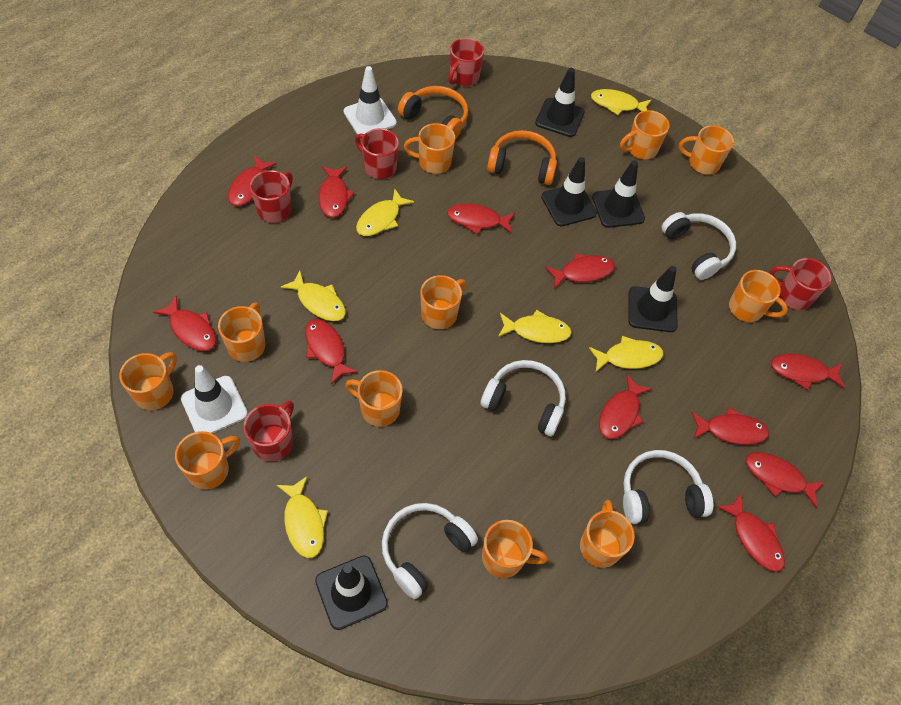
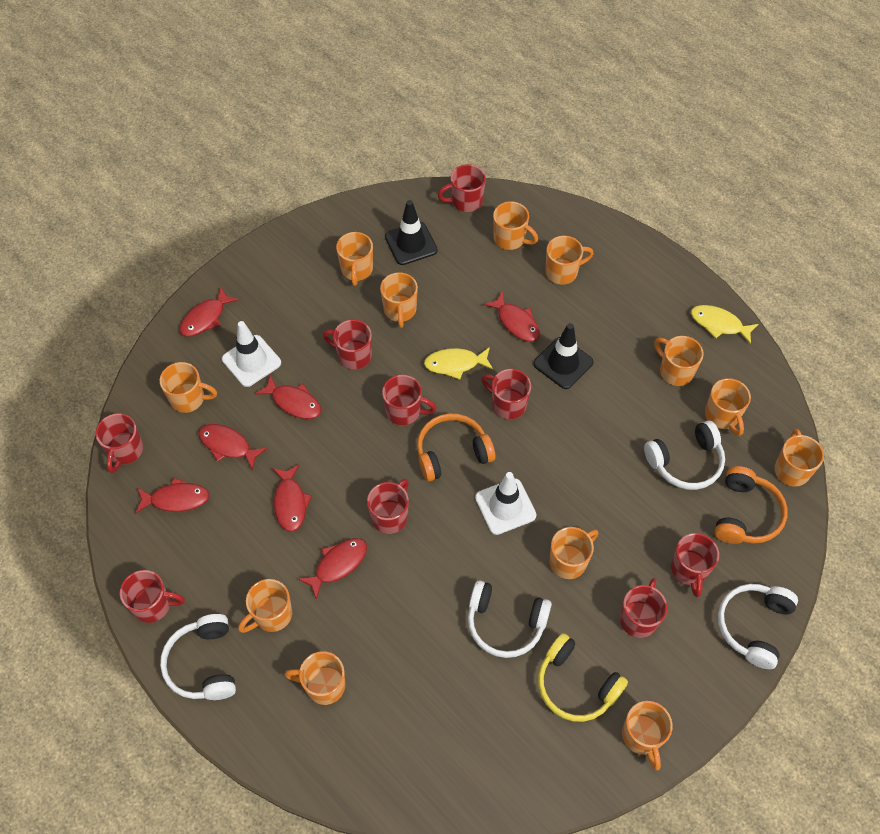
black traffic cone: 5 -> 2
orange mug: 11 -> 12
red fish: 11 -> 7
red mug: 5 -> 9
yellow fish: 6 -> 2
yellow headphones: 0 -> 1

